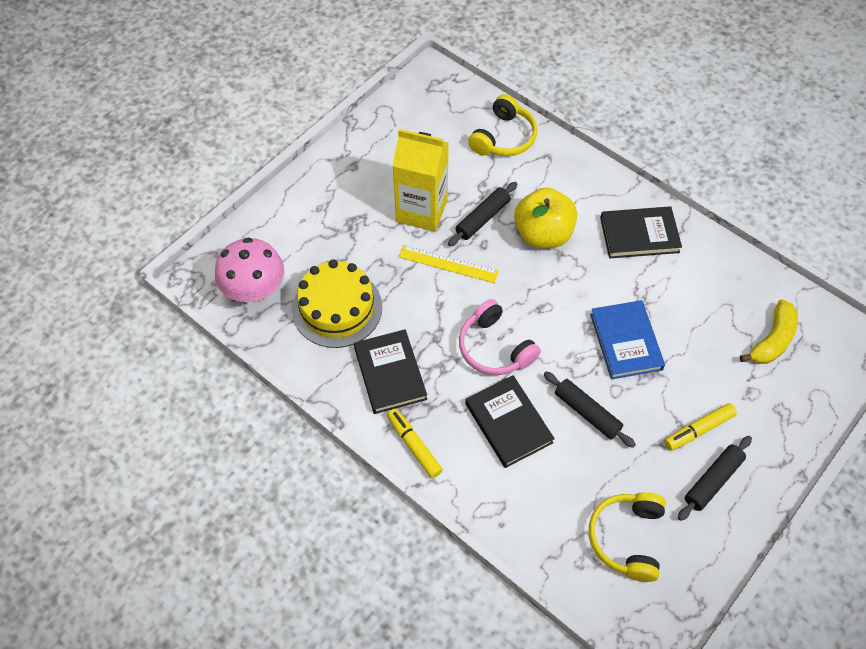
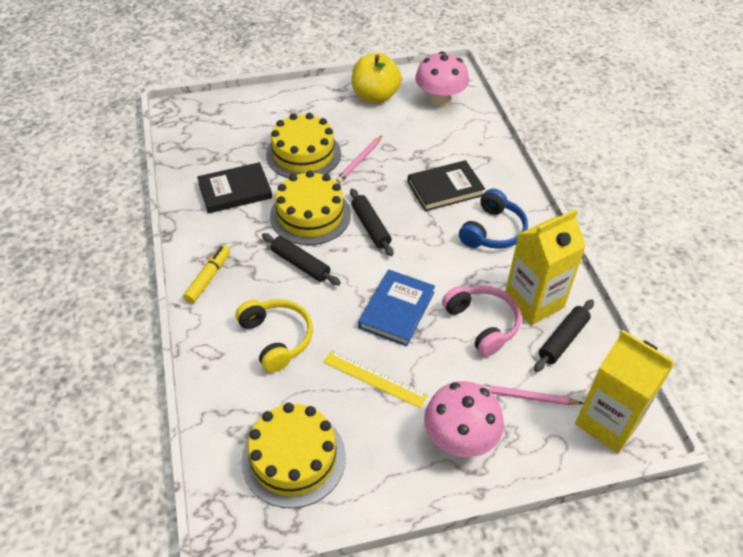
black book: 3 -> 2
blue headphones: 0 -> 1
pink mushroom: 1 -> 2
pink pencil: 0 -> 2
yellow banana: 1 -> 0
yellow cake: 1 -> 3
yellow carton: 1 -> 2
yellow headphones: 2 -> 1
yellow marker: 2 -> 1

